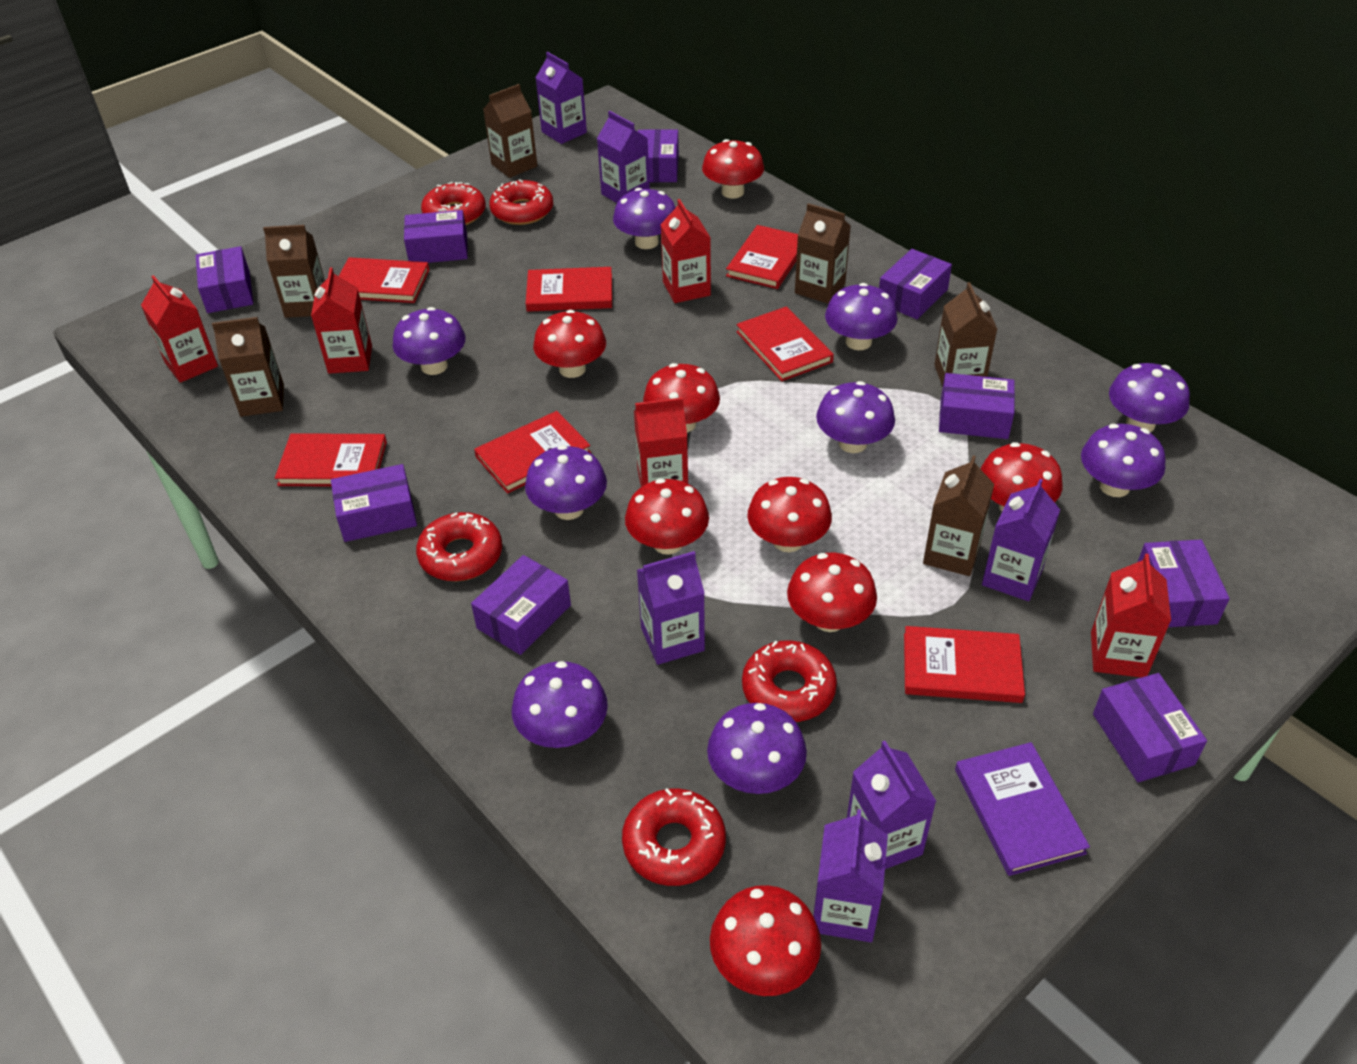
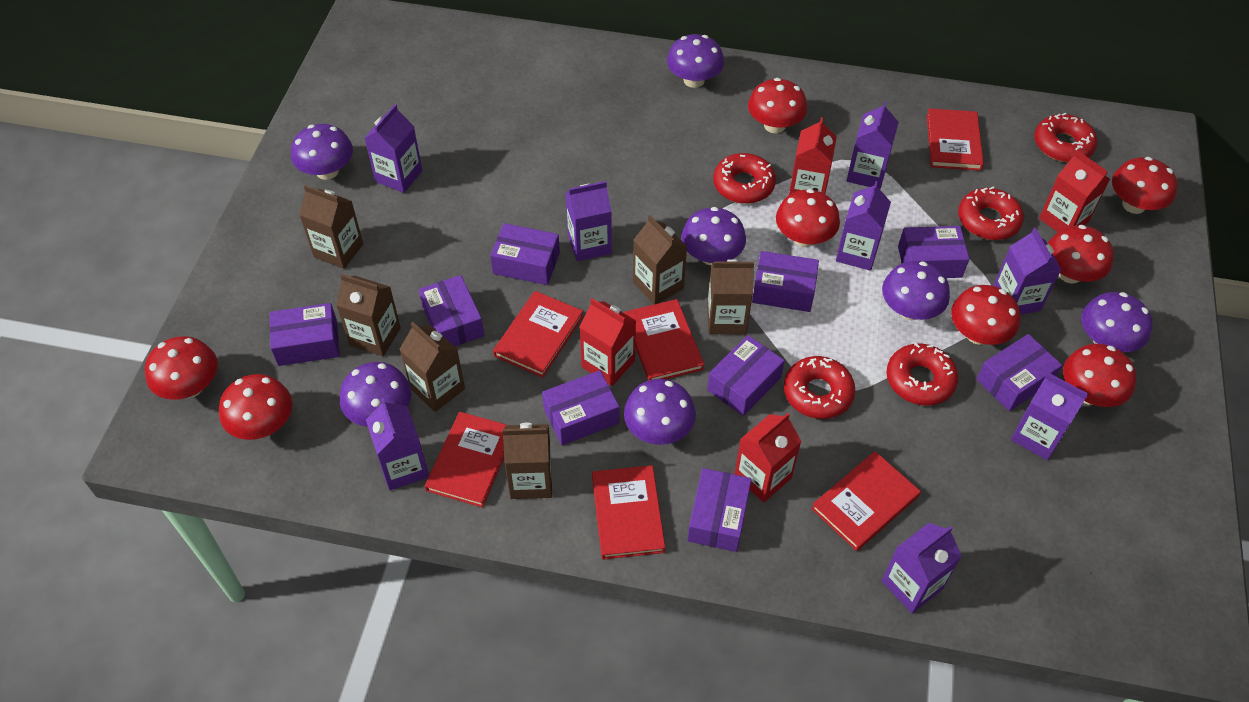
purple book: 1 -> 0
purple carton: 6 -> 8
purple mushroom: 9 -> 7
red book: 7 -> 6
red carton: 5 -> 4

